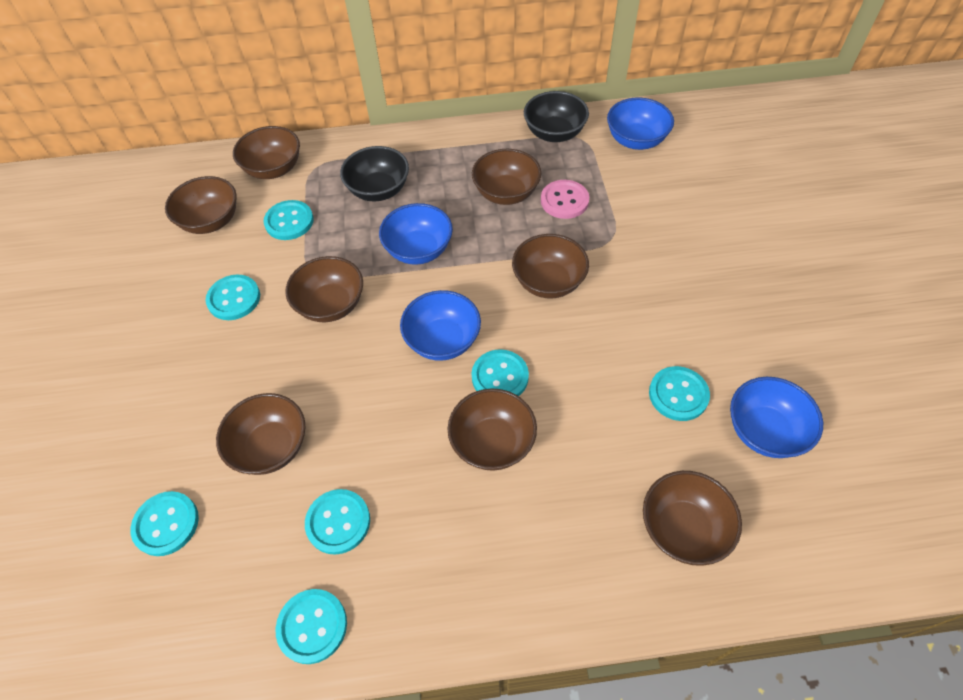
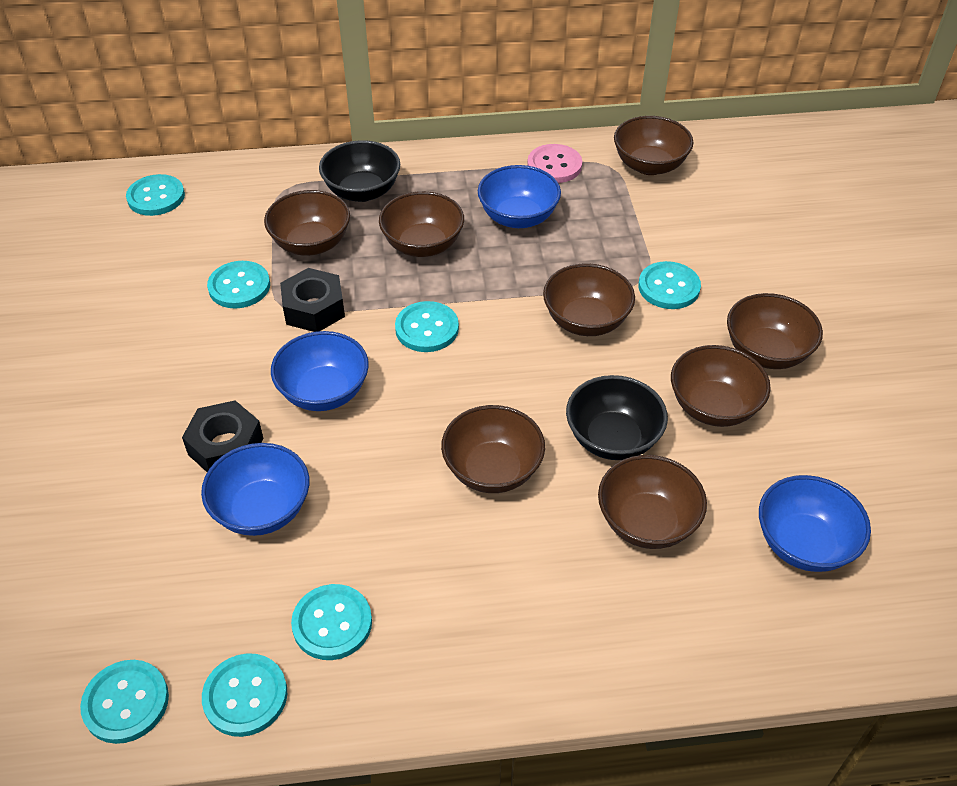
black nut: 0 -> 2

